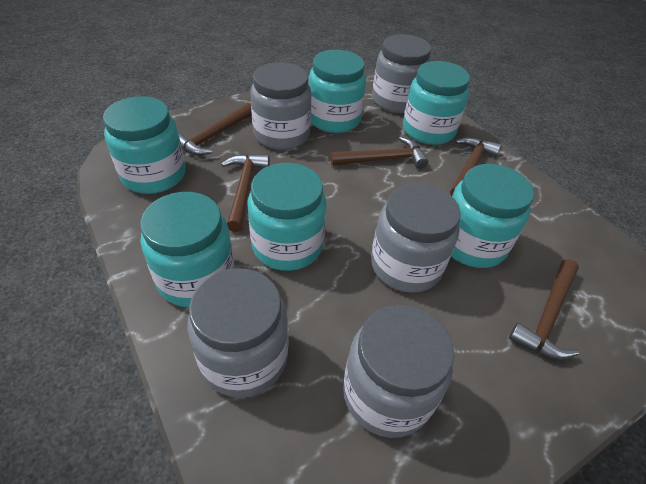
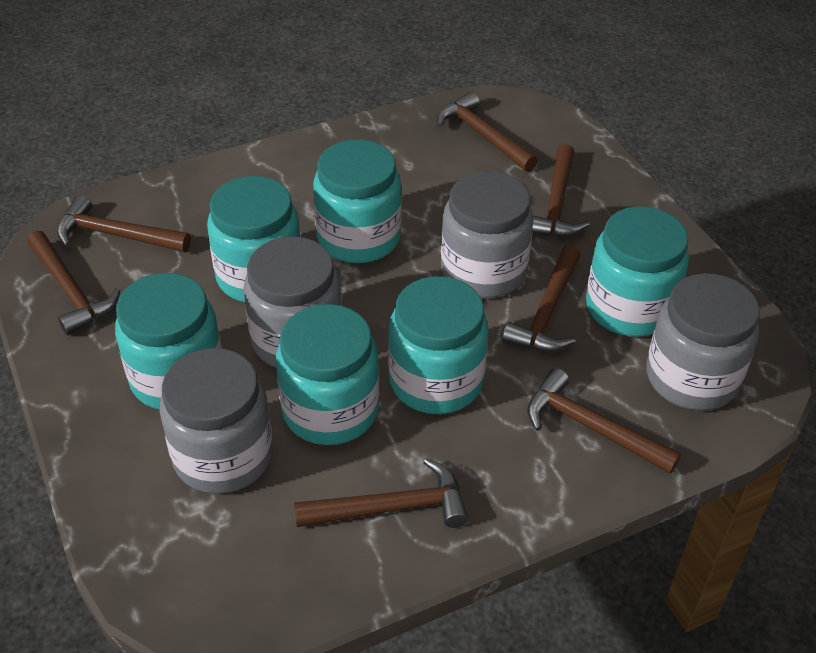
brown hammer: 5 -> 7
grey jar: 5 -> 4

